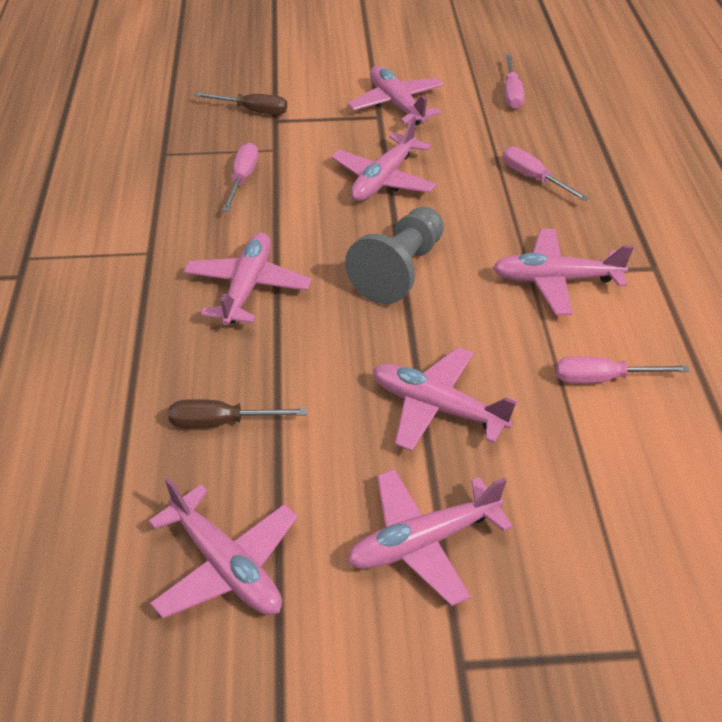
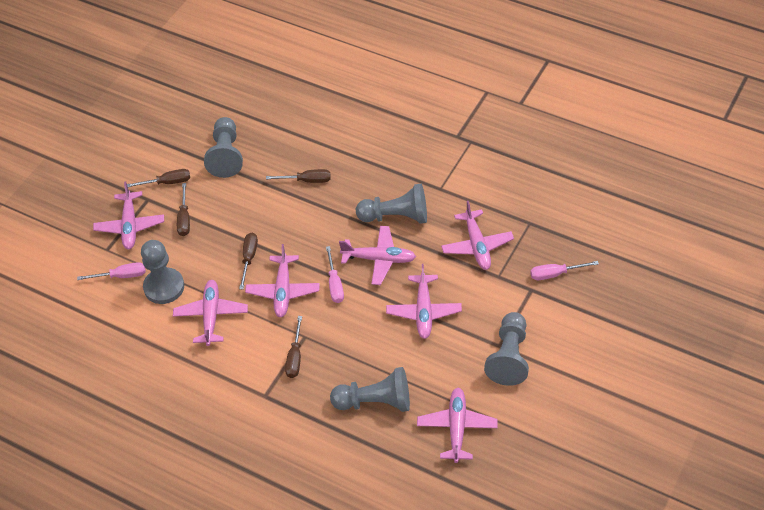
brown screwdriver: 2 -> 5
grey pawn: 1 -> 5
pink screwdriver: 4 -> 3

